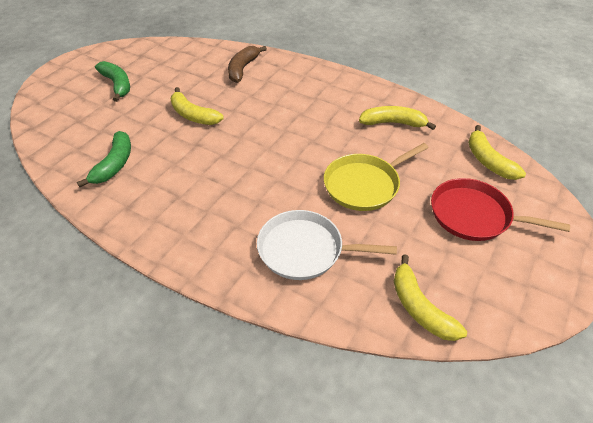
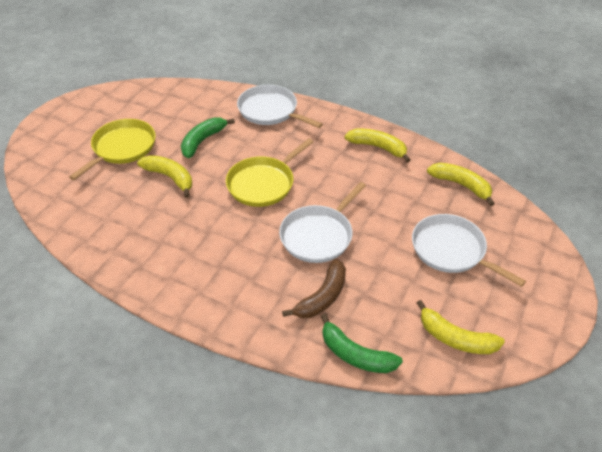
red pan: 1 -> 0
white pan: 1 -> 3
yellow pan: 1 -> 2

